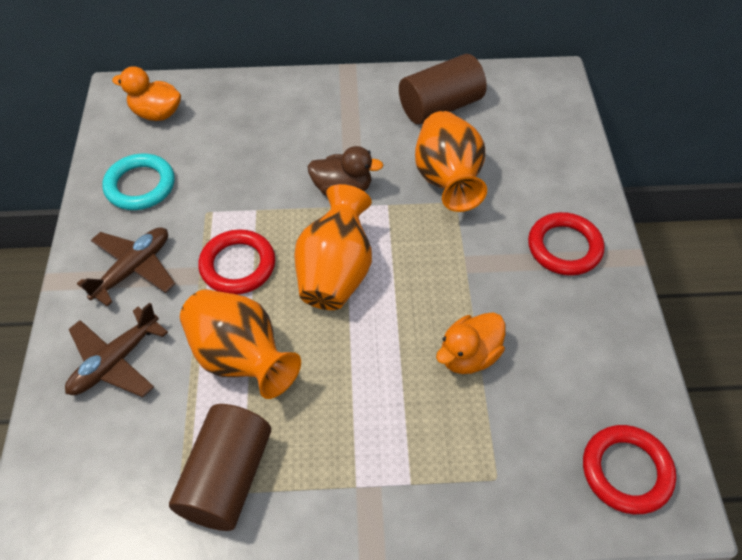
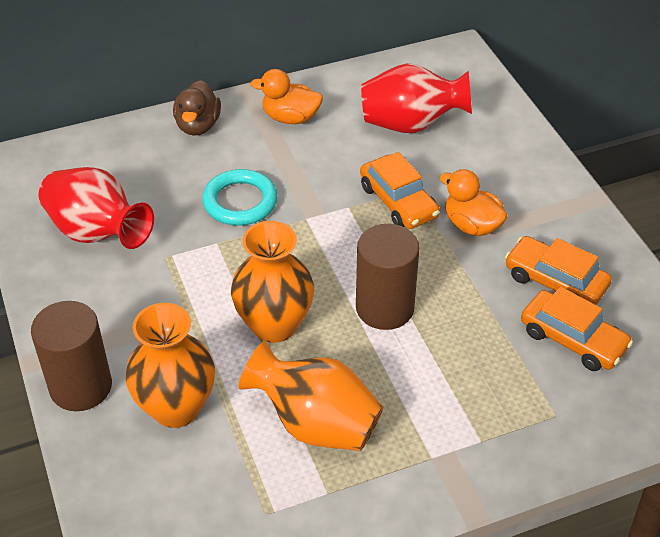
brown plane: 2 -> 0
orange car: 0 -> 3
red ring: 3 -> 0
red vase: 0 -> 2

